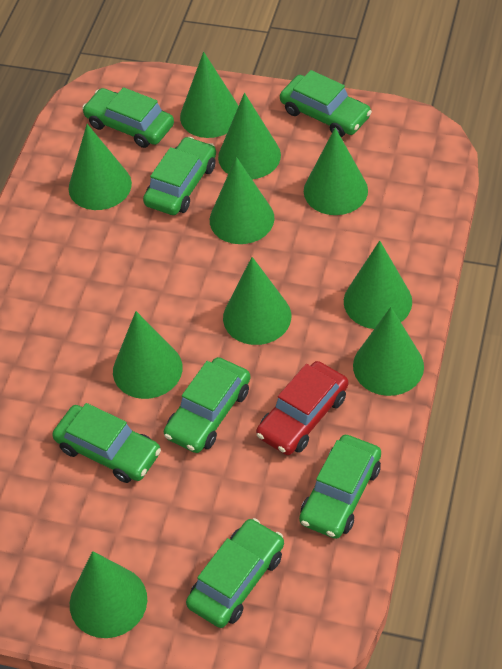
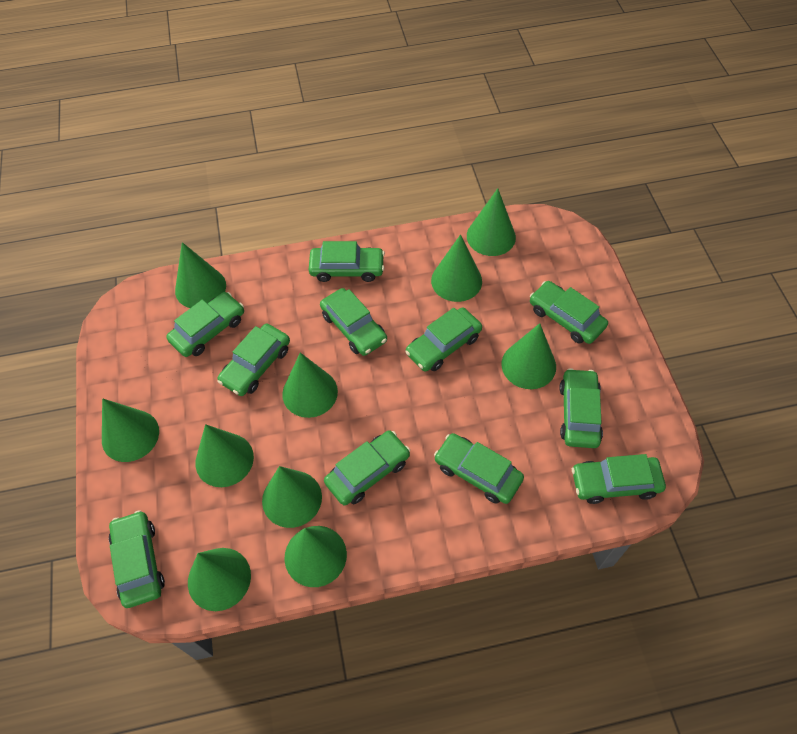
green car: 7 -> 11
red car: 1 -> 0

